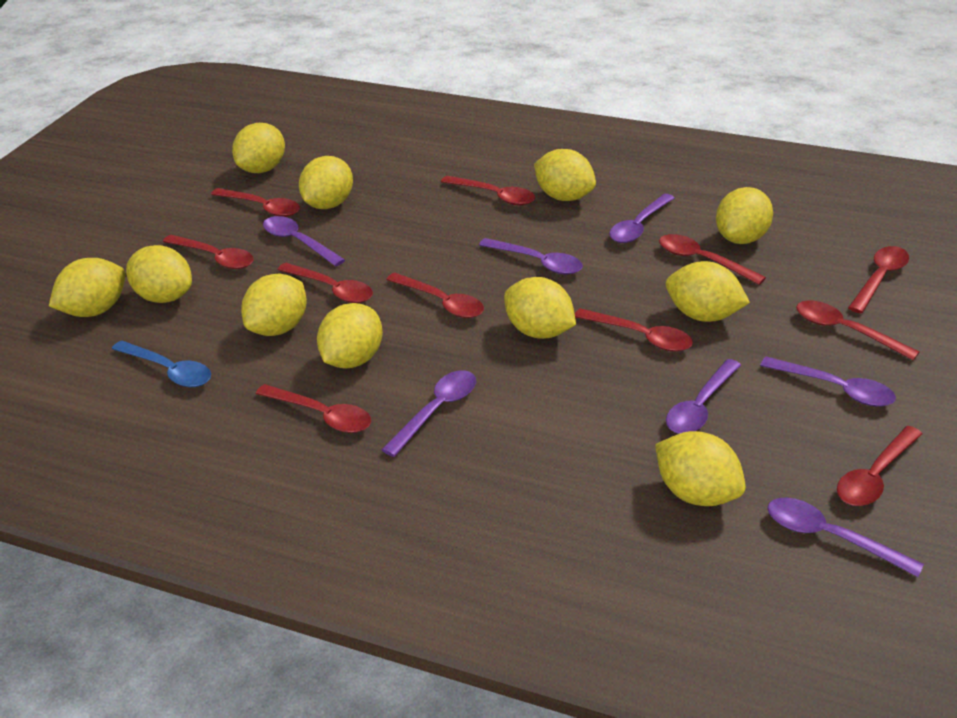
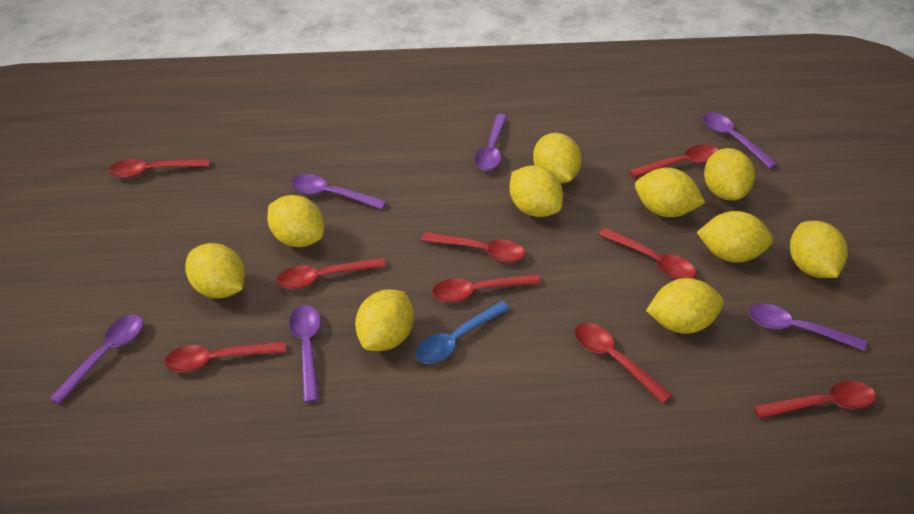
purple spoon: 7 -> 6
red spoon: 11 -> 9
yellow lemon: 11 -> 10

